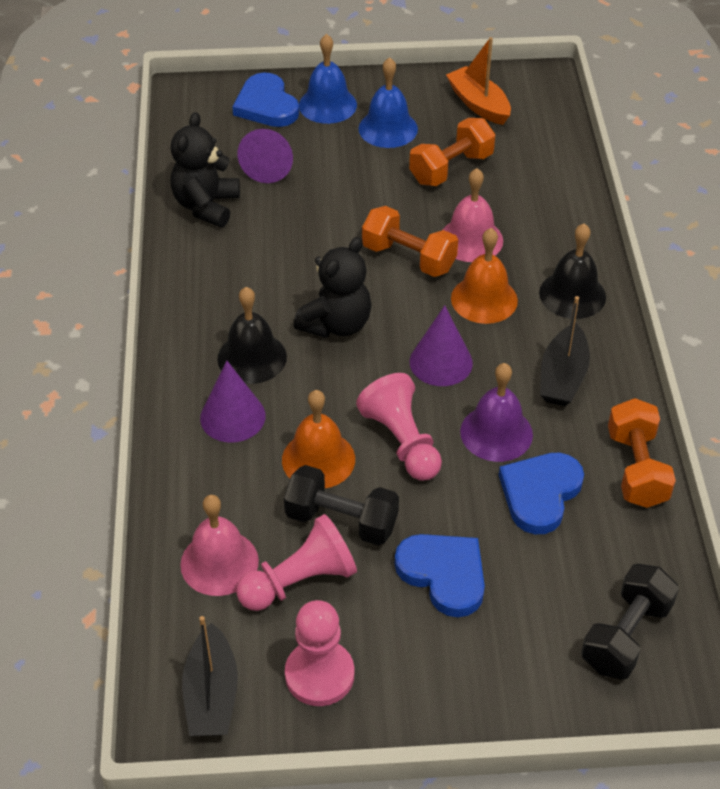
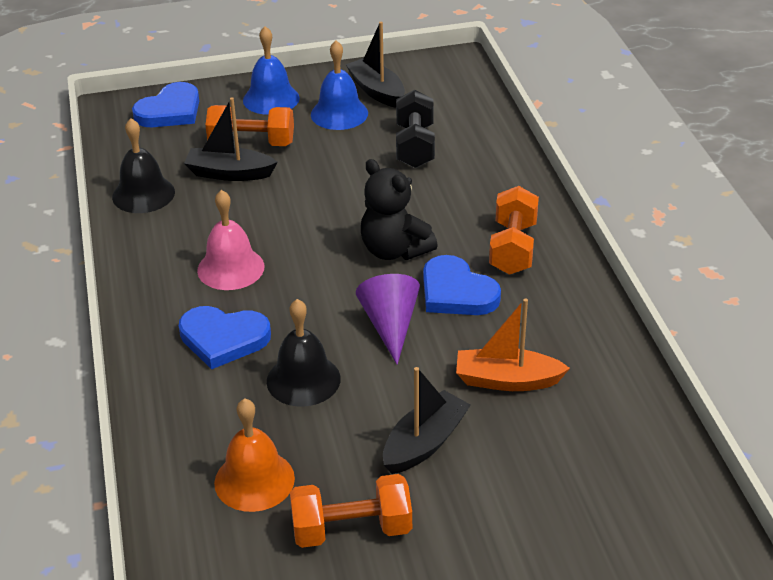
black boat: 2 -> 3
black dumbbell: 2 -> 1
black teddy bear: 2 -> 1
orange bell: 2 -> 1
pink bell: 2 -> 1
pink pawn: 3 -> 0
purple bell: 1 -> 0
purple cone: 3 -> 1

